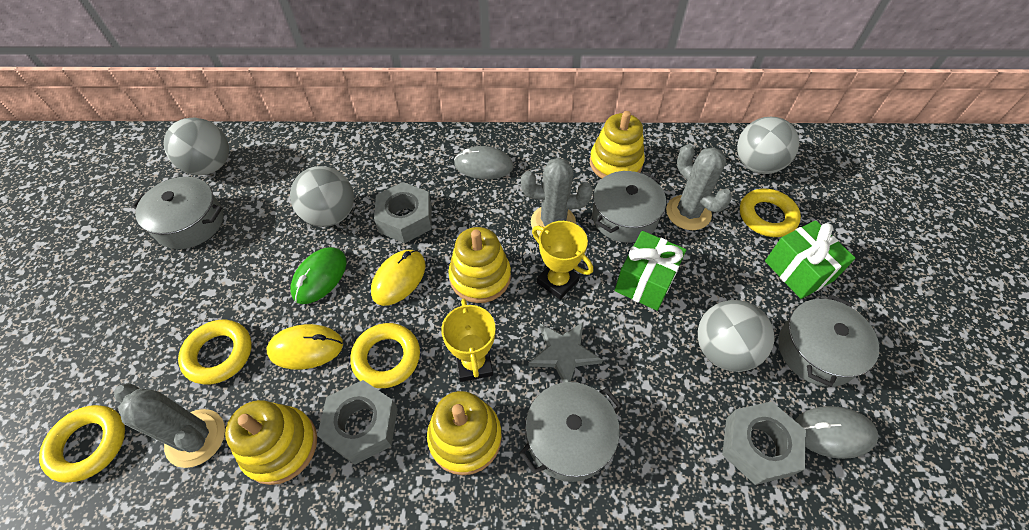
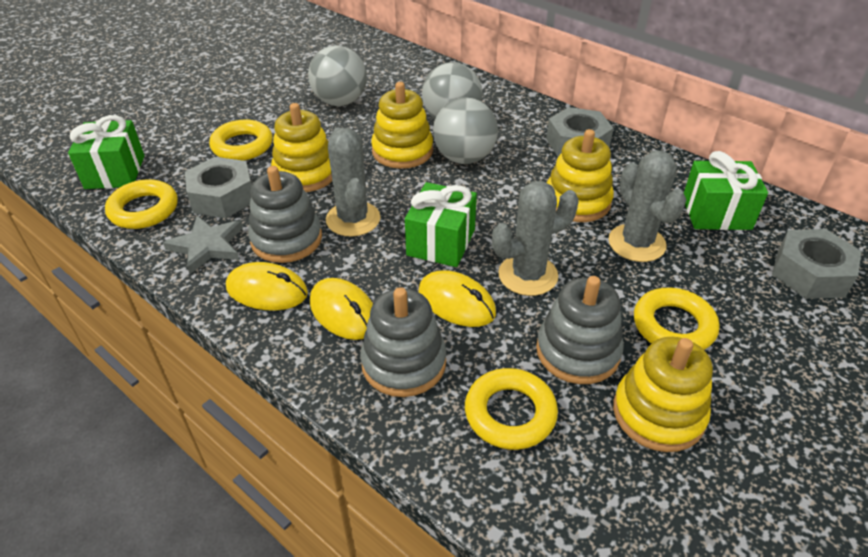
green gift: 2 -> 3
green mouse: 1 -> 0
grey ball: 4 -> 3
grey mouse: 2 -> 0
grey pot: 4 -> 0
grey stacking toy: 0 -> 3
yellow mouse: 2 -> 3
yellow trophy: 2 -> 0

